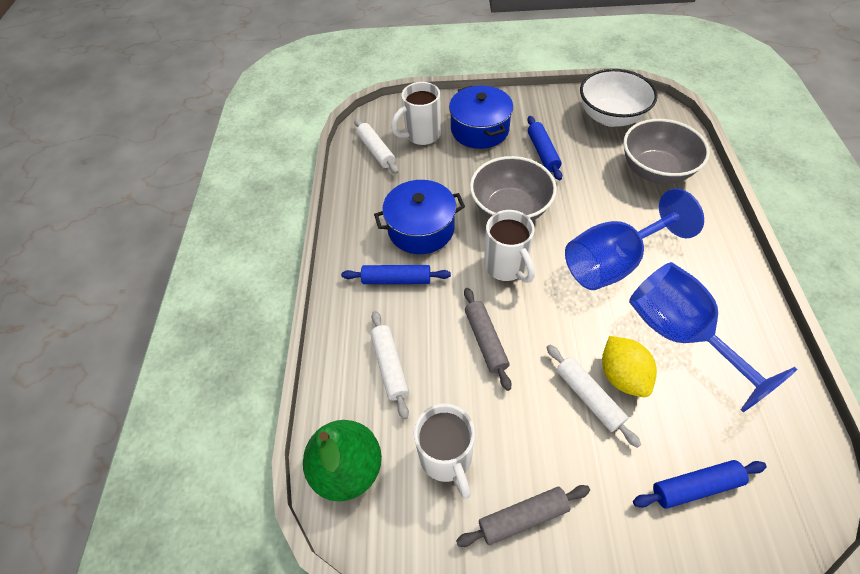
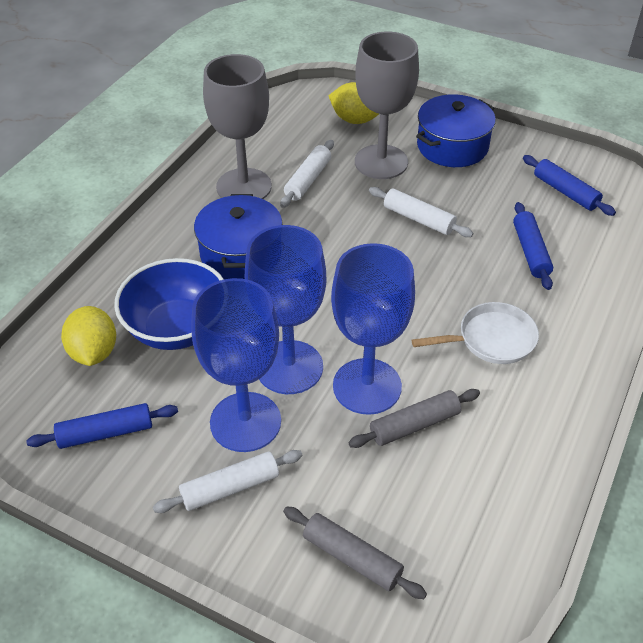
blue bowl: 0 -> 1
blue goblet: 2 -> 3
green pear: 1 -> 0
grey bowl: 2 -> 0
grey goblet: 0 -> 2
white bowl: 1 -> 0
white mug: 3 -> 0
white pan: 0 -> 1
yellow lemon: 1 -> 2

